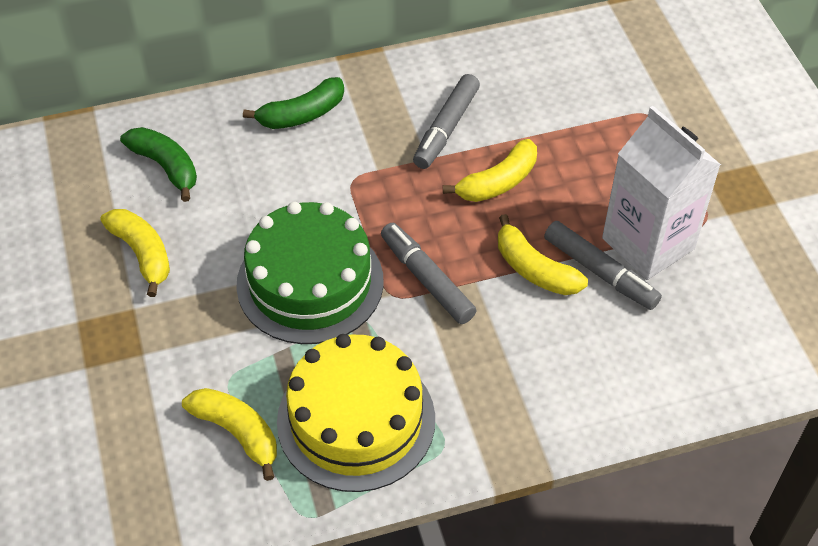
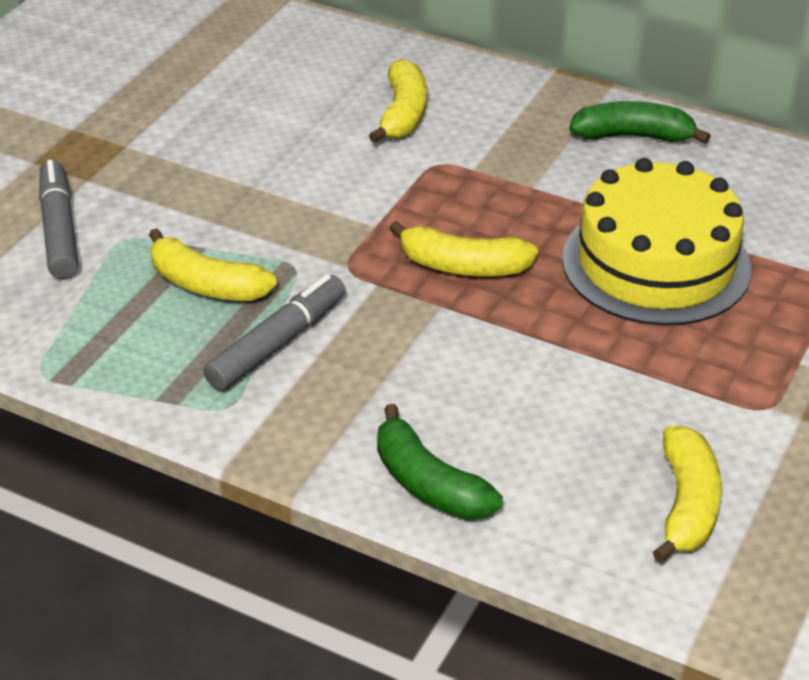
green cake: 1 -> 0
grey marker: 3 -> 2
white carton: 1 -> 0

